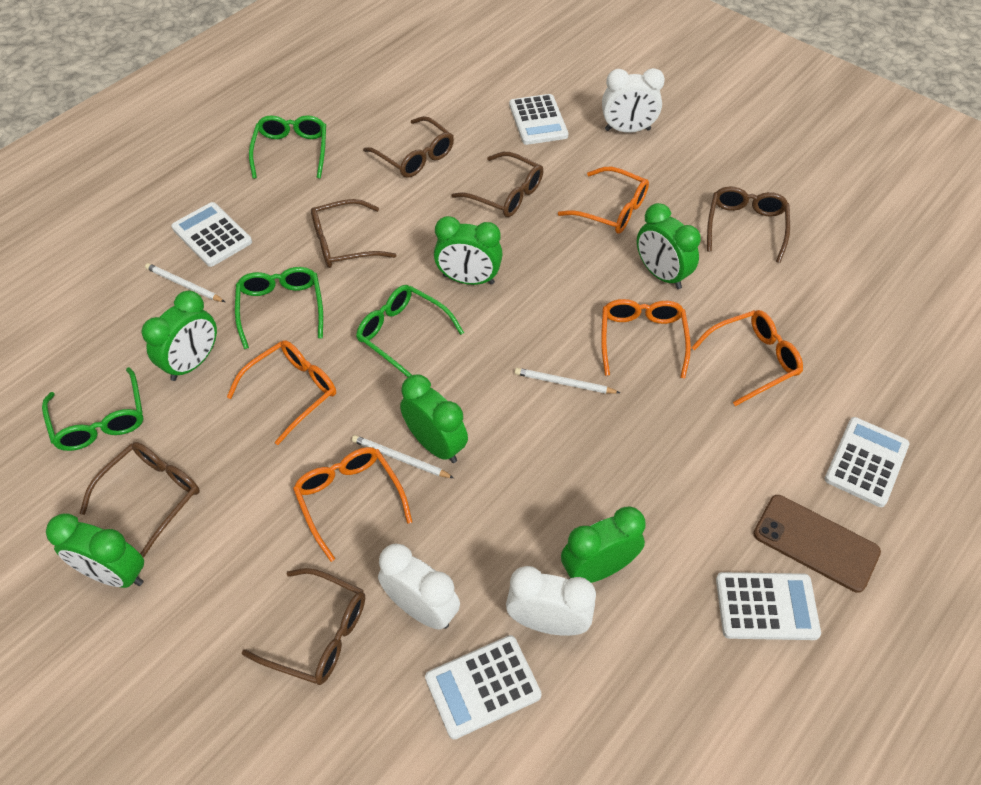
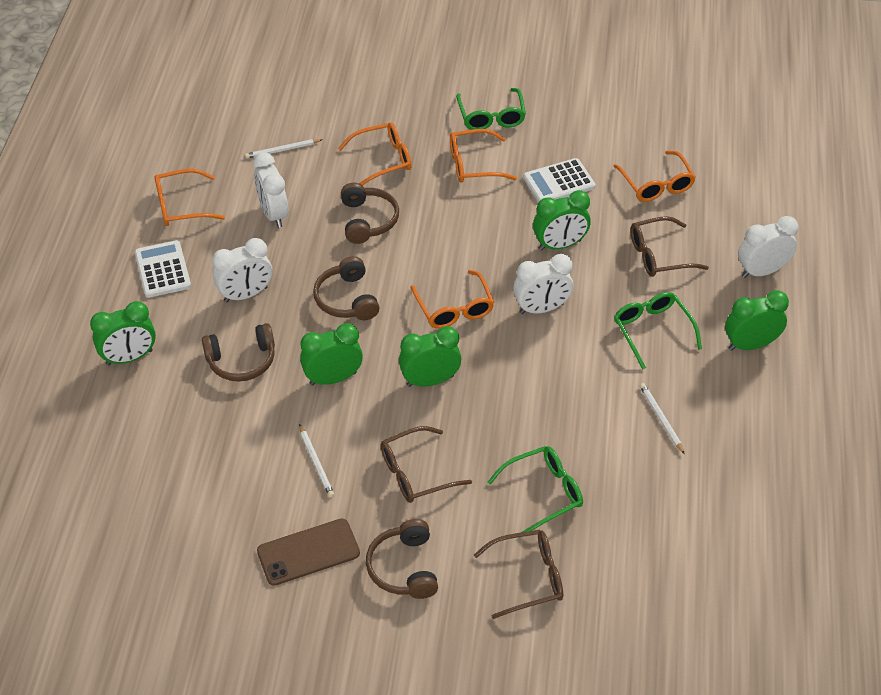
brown glasses: 6 -> 3
brown headphones: 0 -> 4
green clock: 6 -> 5
green glasses: 4 -> 3
white calculator: 5 -> 2
white clock: 3 -> 4

